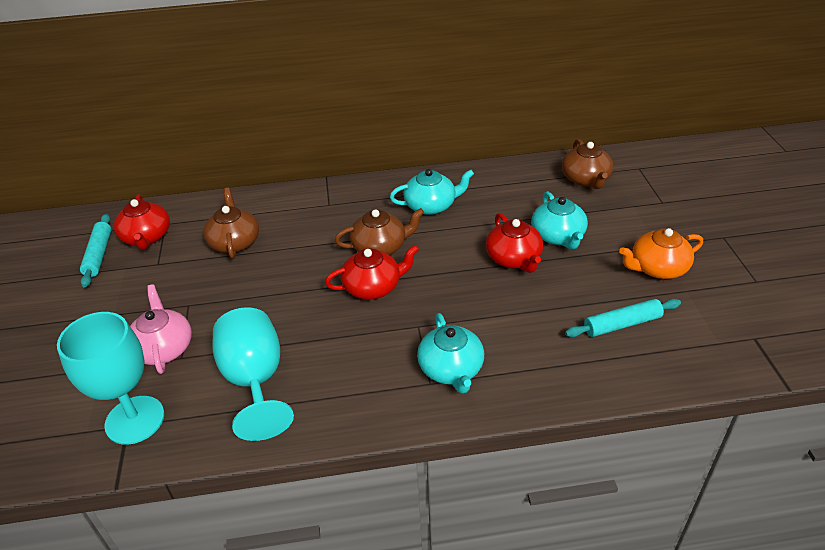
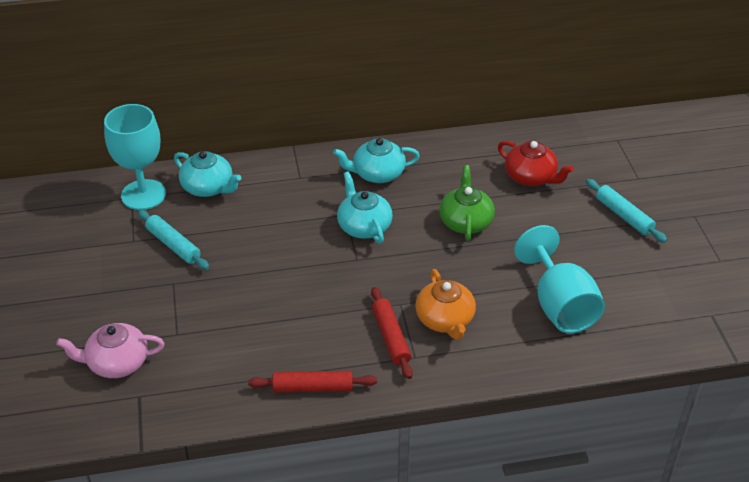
brown teapot: 3 -> 0
green teapot: 0 -> 1
red rolling pin: 0 -> 2
red teapot: 3 -> 1

